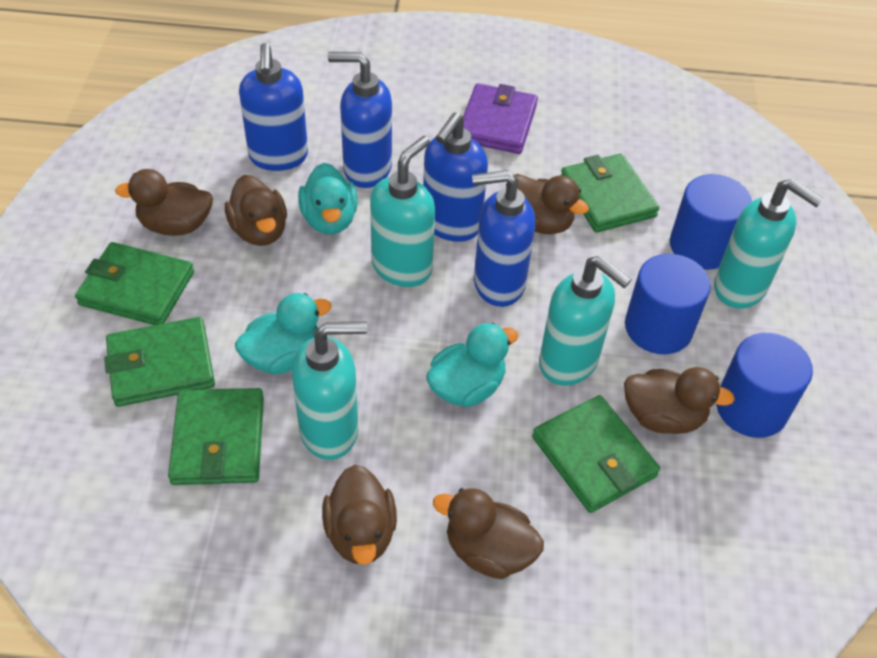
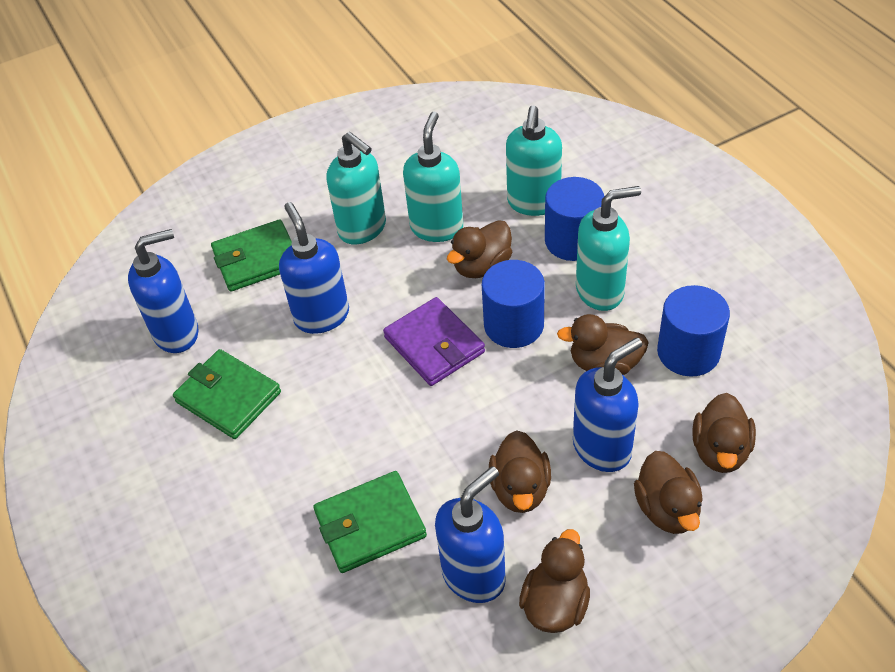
green wallet: 5 -> 3
turquoise duck: 3 -> 0

